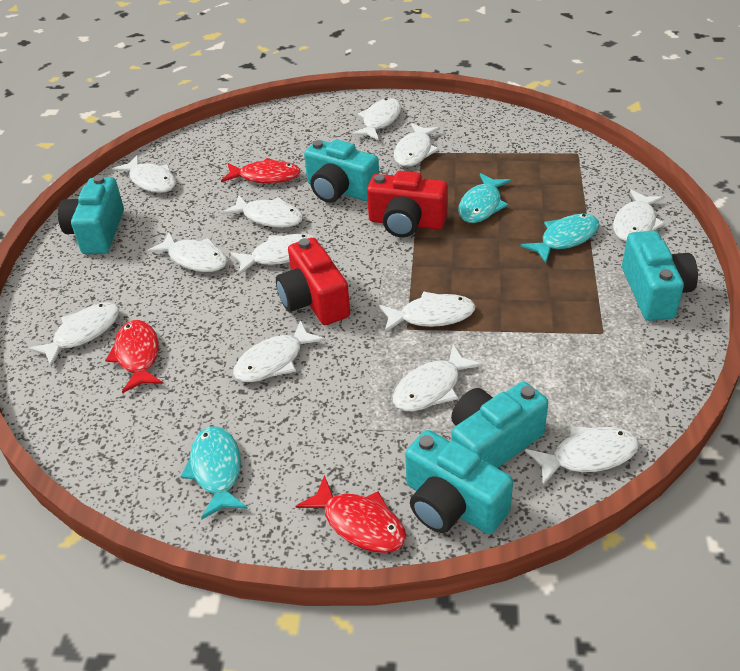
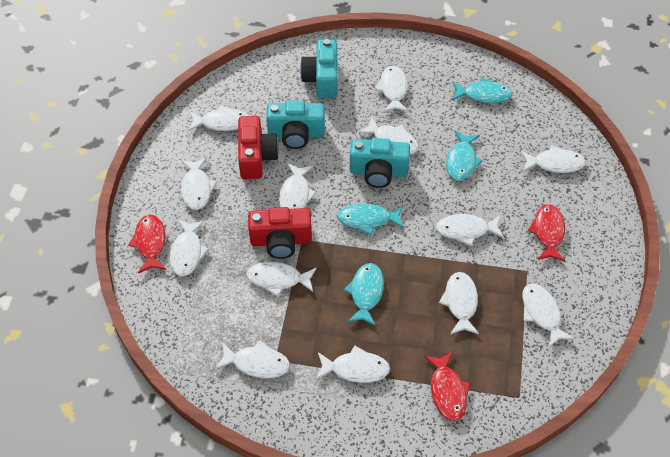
turquoise camera: 5 -> 3
turquoise fish: 3 -> 4
white fish: 12 -> 13

